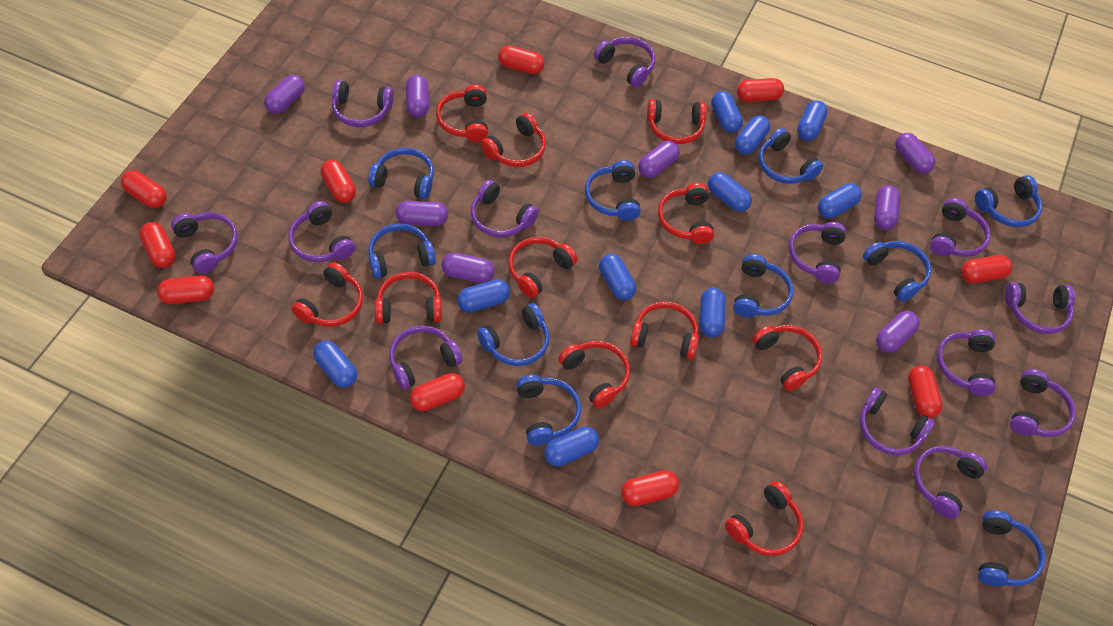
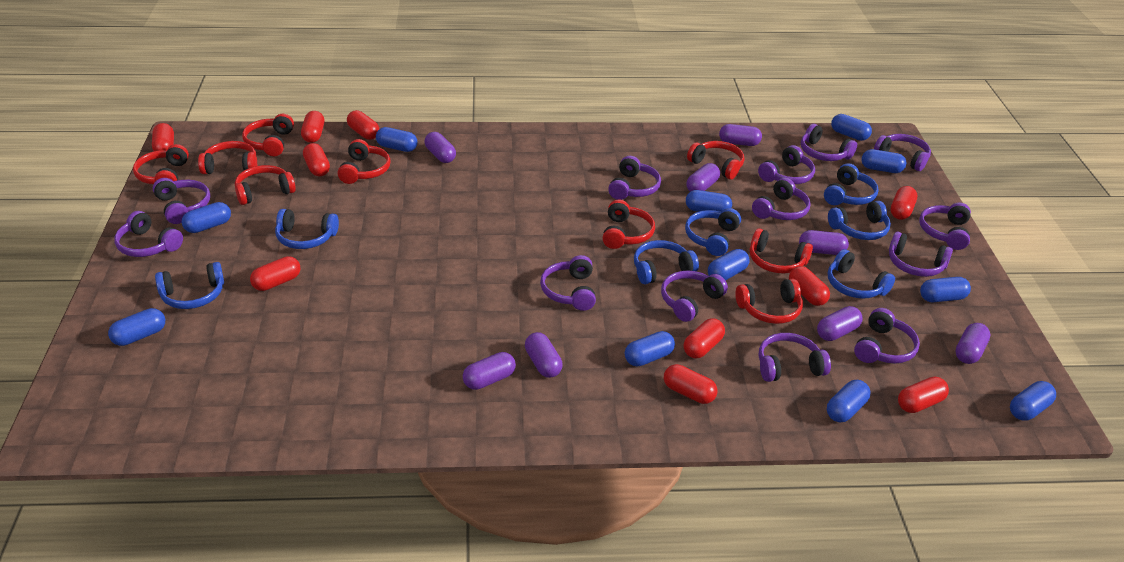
blue capsule: 10 -> 11
blue headphones: 10 -> 7
red headphones: 11 -> 9

